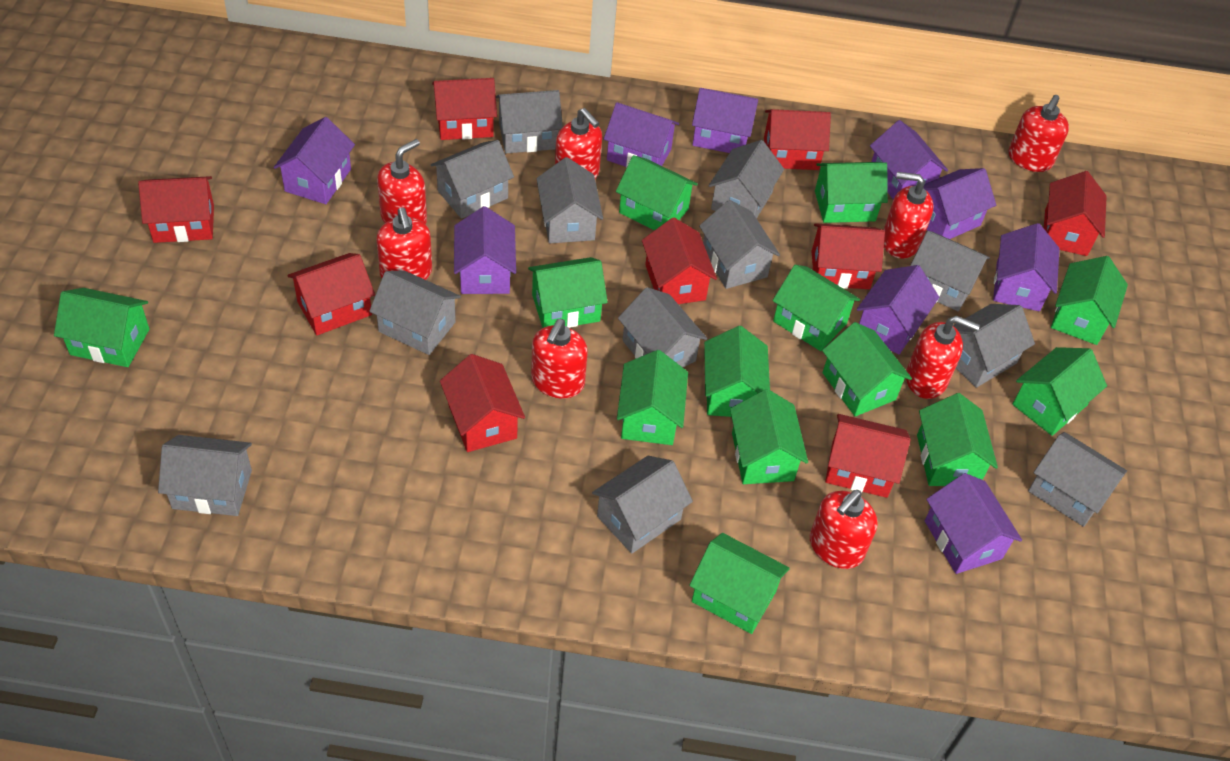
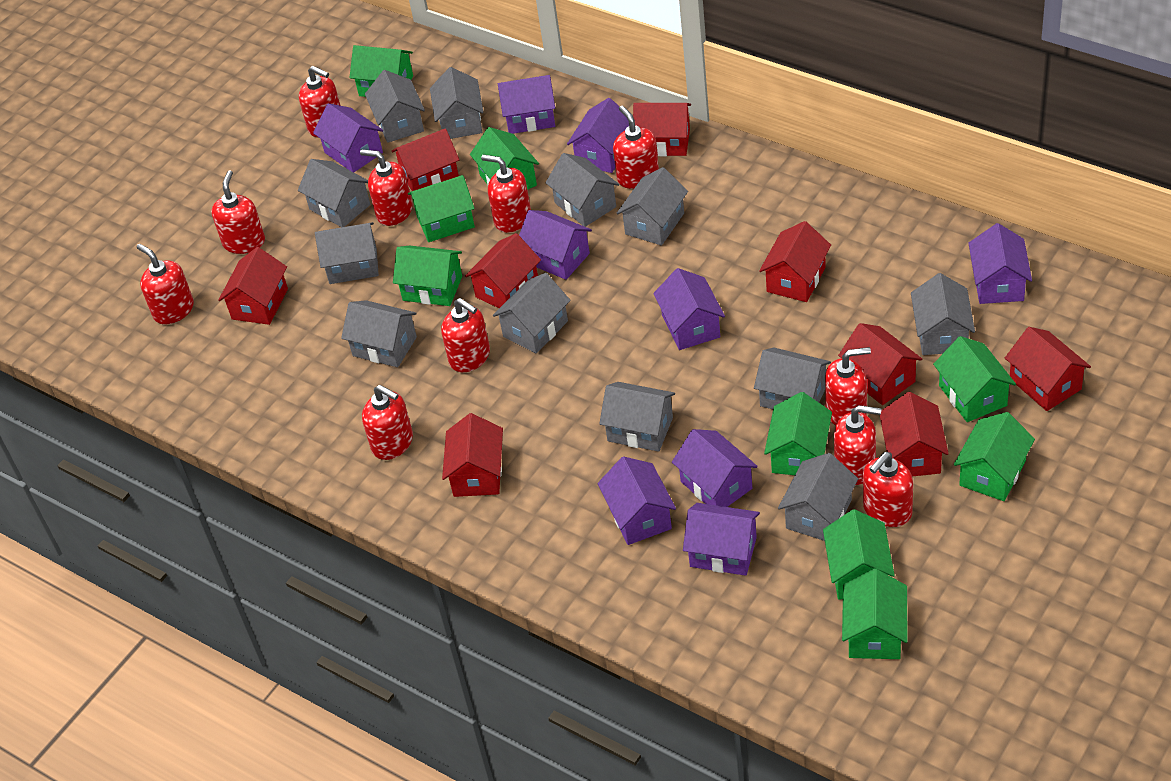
green house: 13 -> 9
red soap dispenser: 8 -> 11

